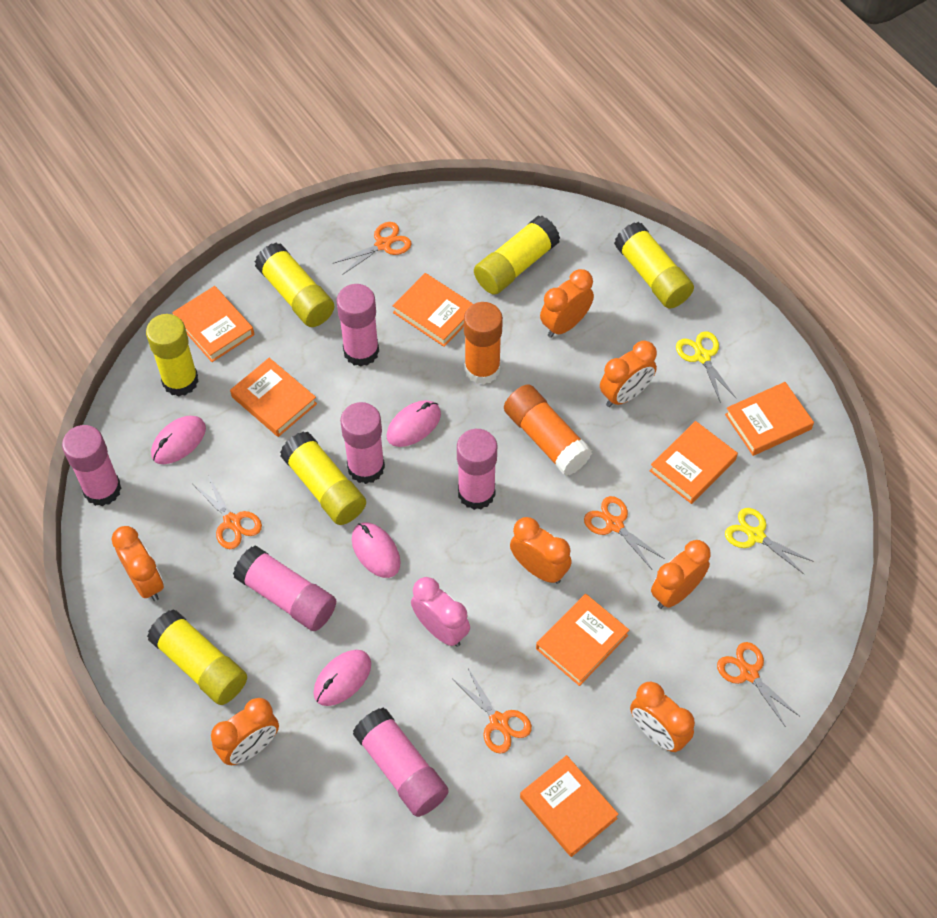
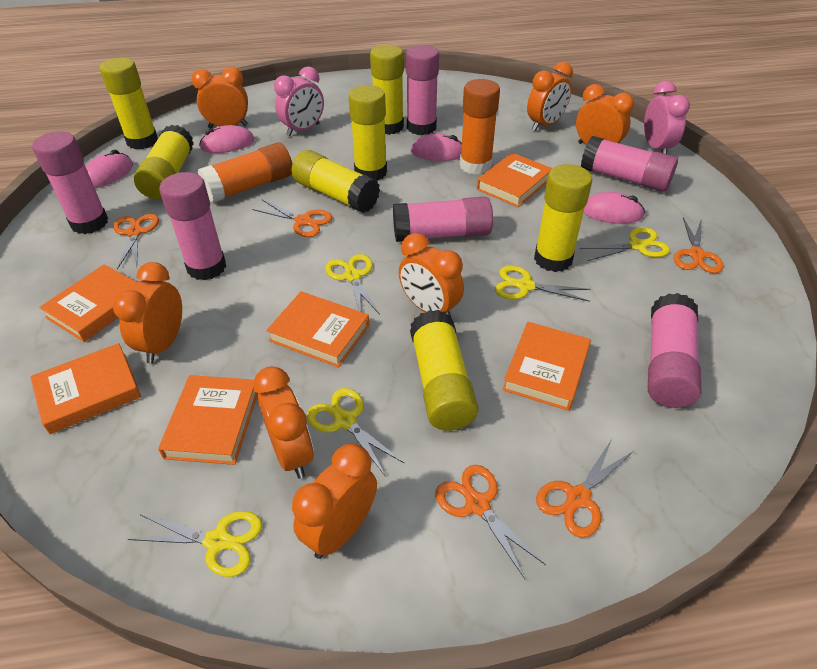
orange book: 7 -> 6
pink clock: 1 -> 2
yellow glue stick: 6 -> 7
yellow scissors: 2 -> 5

